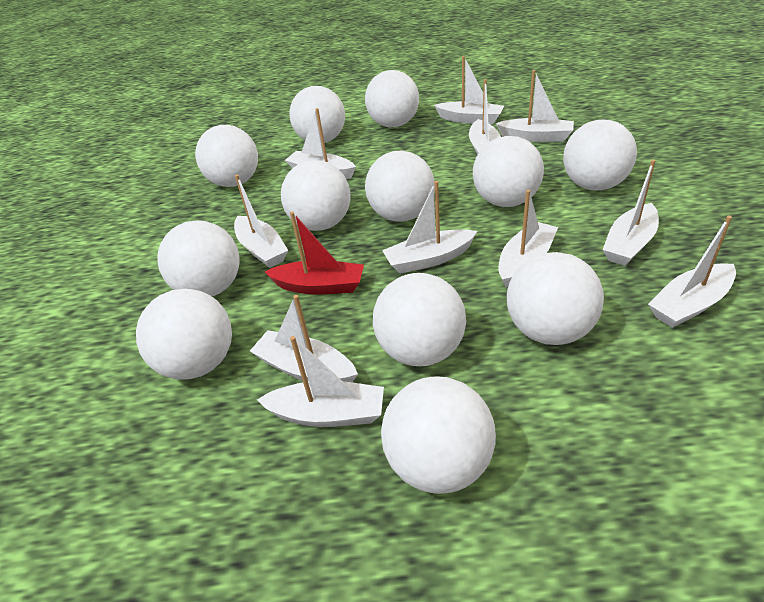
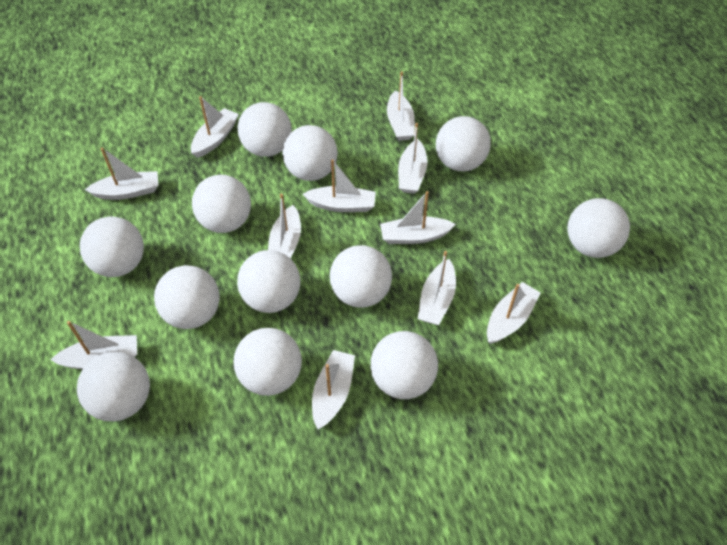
red boat: 1 -> 0

